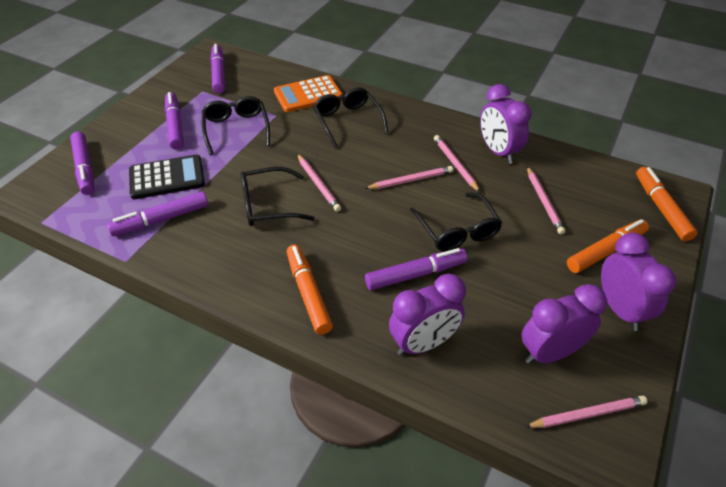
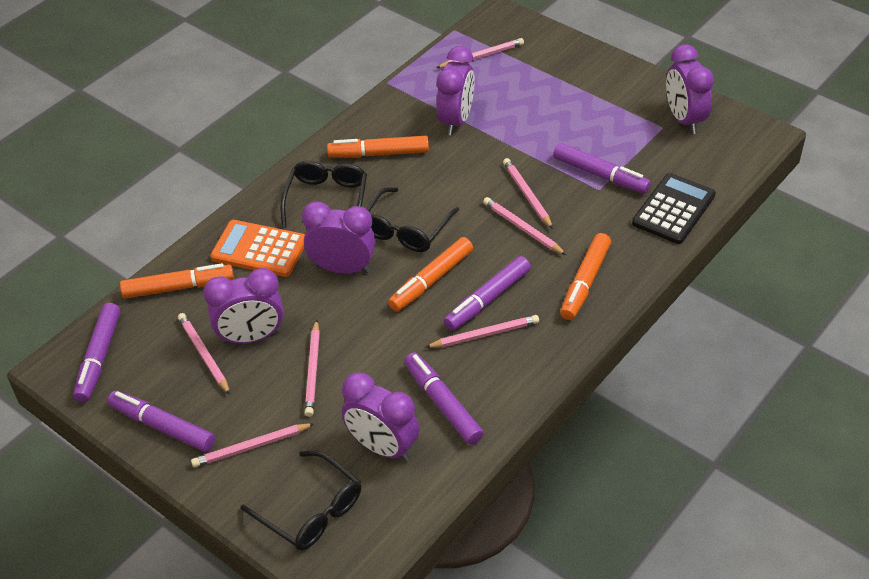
black glasses: 4 -> 3
orange marker: 3 -> 4
pink pencil: 5 -> 7
purple clock: 4 -> 5

